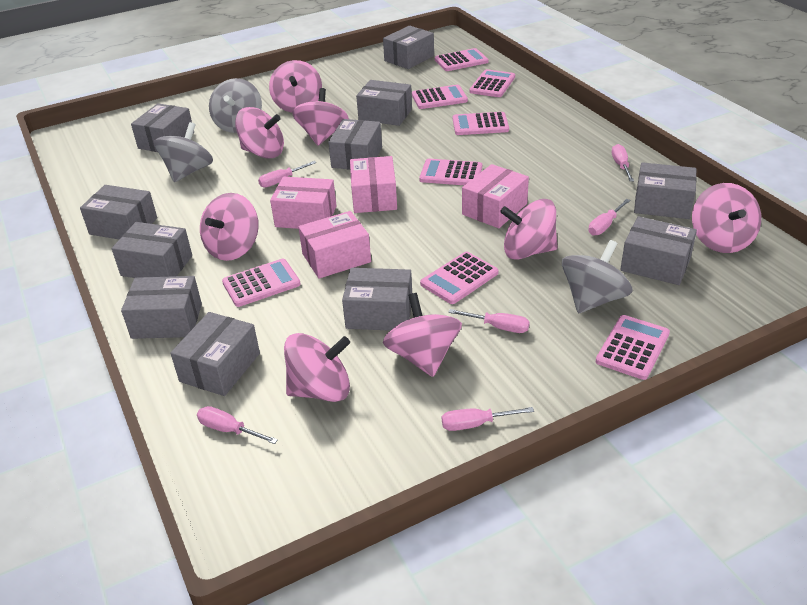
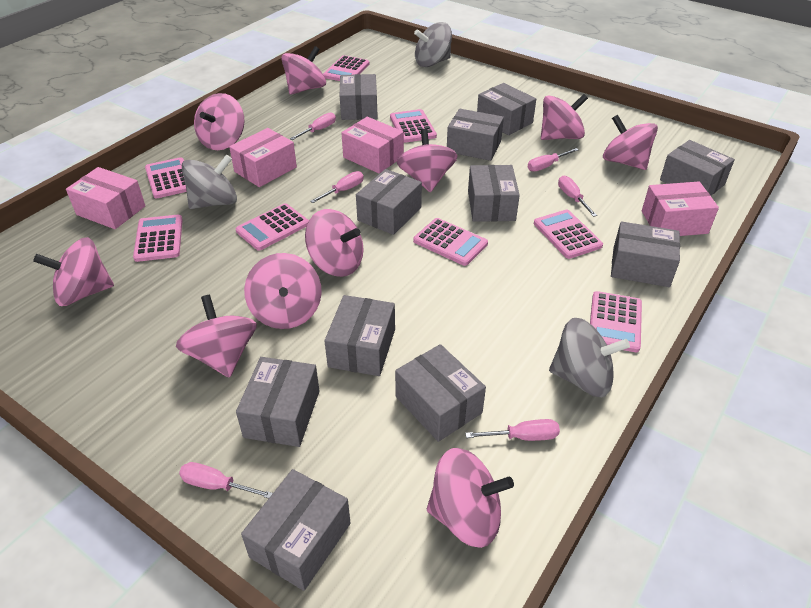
pink spinning top: 8 -> 10

